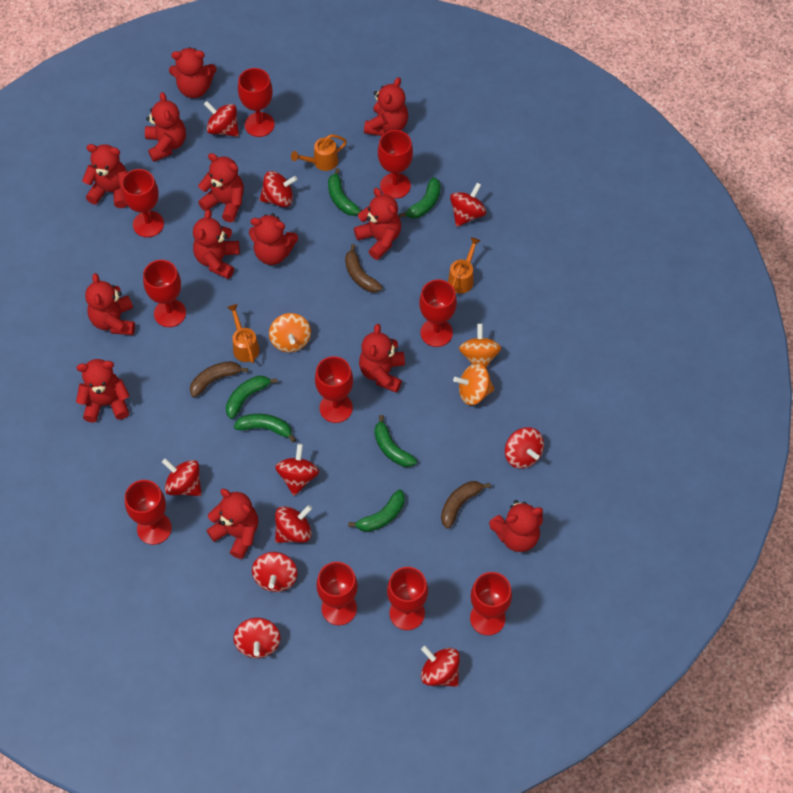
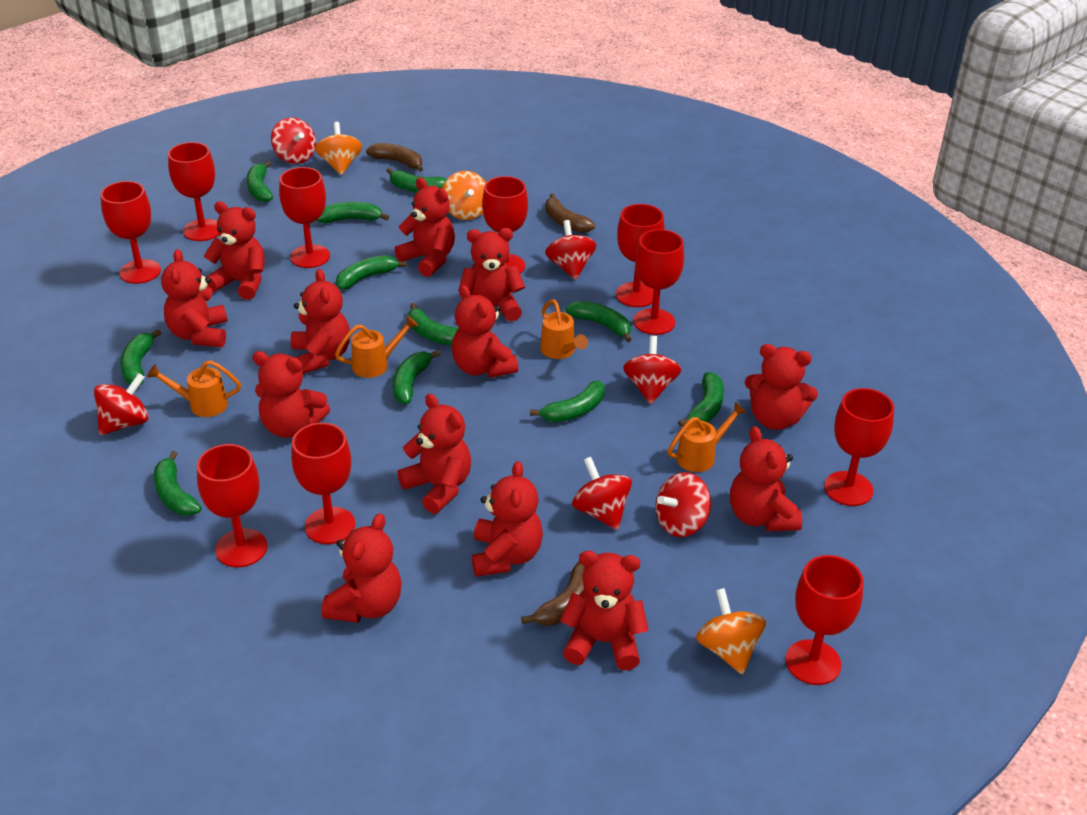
green banana: 6 -> 11
orange watering can: 3 -> 4
red spinning top: 10 -> 6

